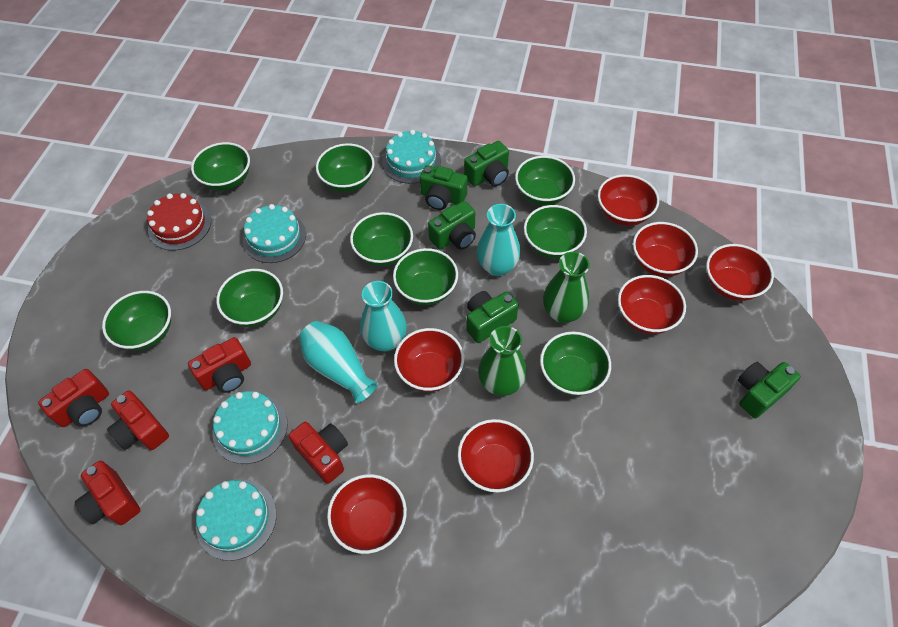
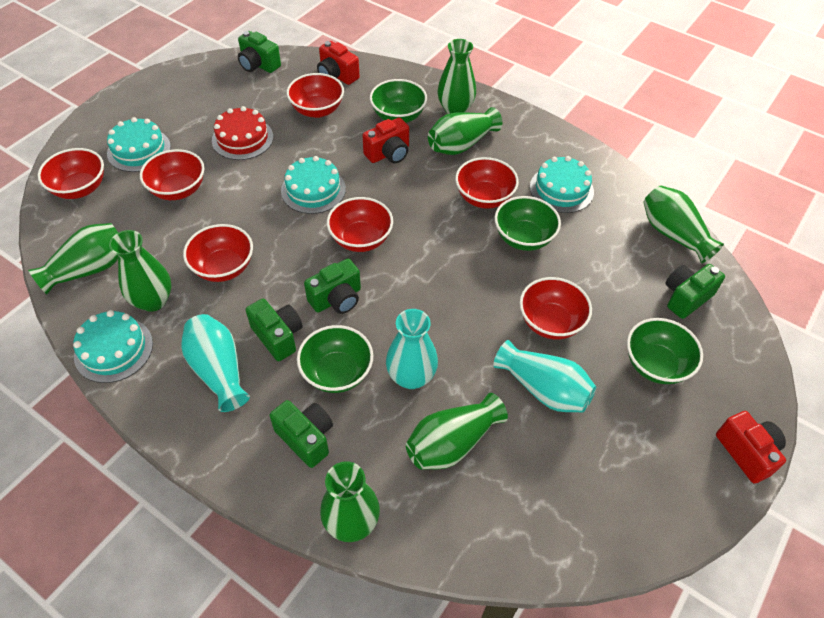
green bowl: 9 -> 4
green vase: 2 -> 7
red camera: 5 -> 3

